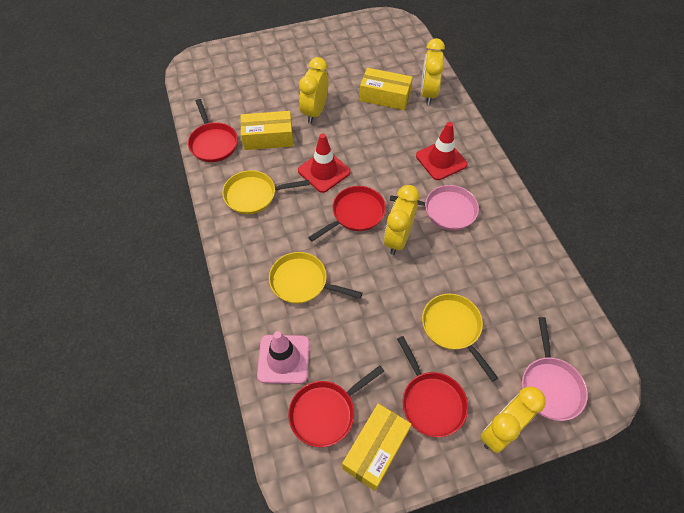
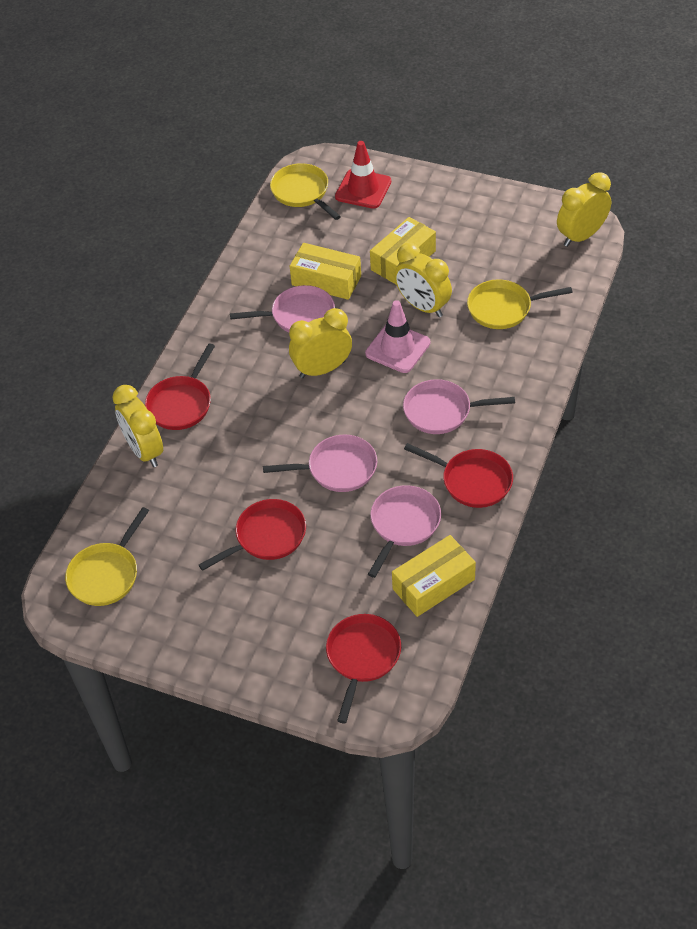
pink pan: 2 -> 4
red traffic cone: 2 -> 1

